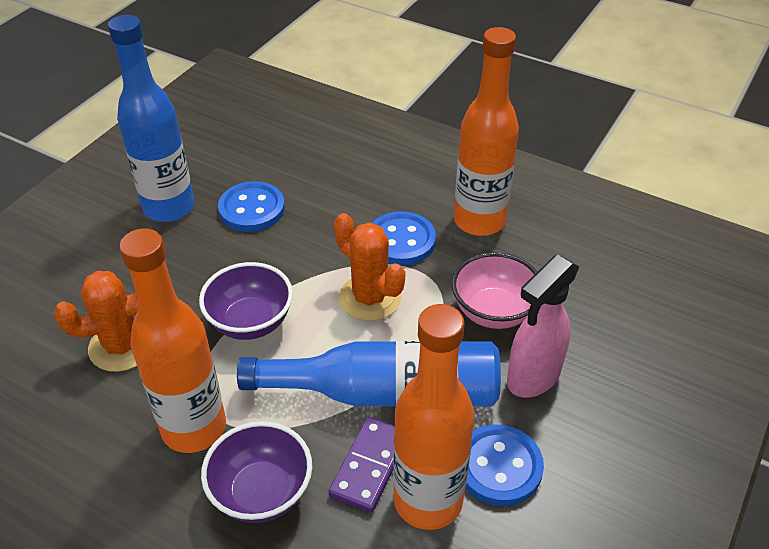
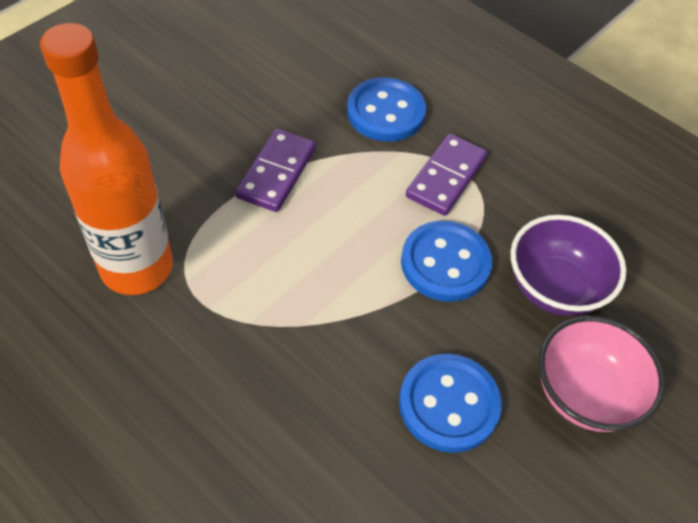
blue bottle: 2 -> 0
orange bottle: 3 -> 1
orange cactus: 2 -> 0
pink spray bottle: 1 -> 0
purple bowl: 2 -> 1
purple domino: 1 -> 2

